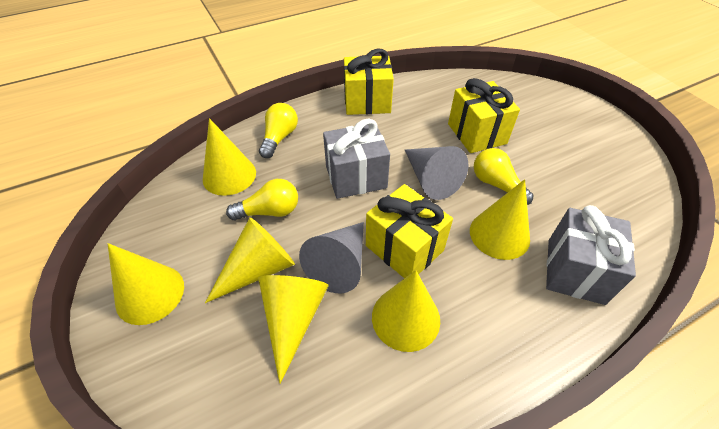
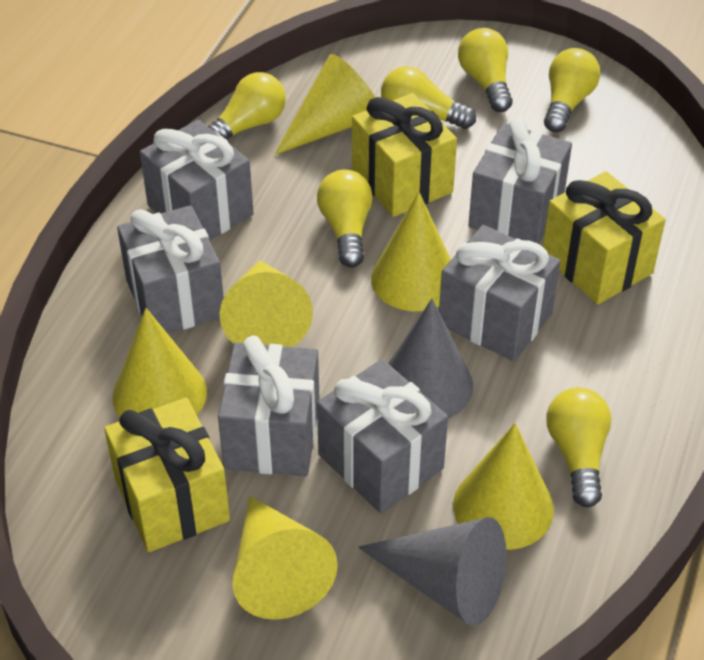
grey gift: 2 -> 6
yellow light bulb: 3 -> 6

